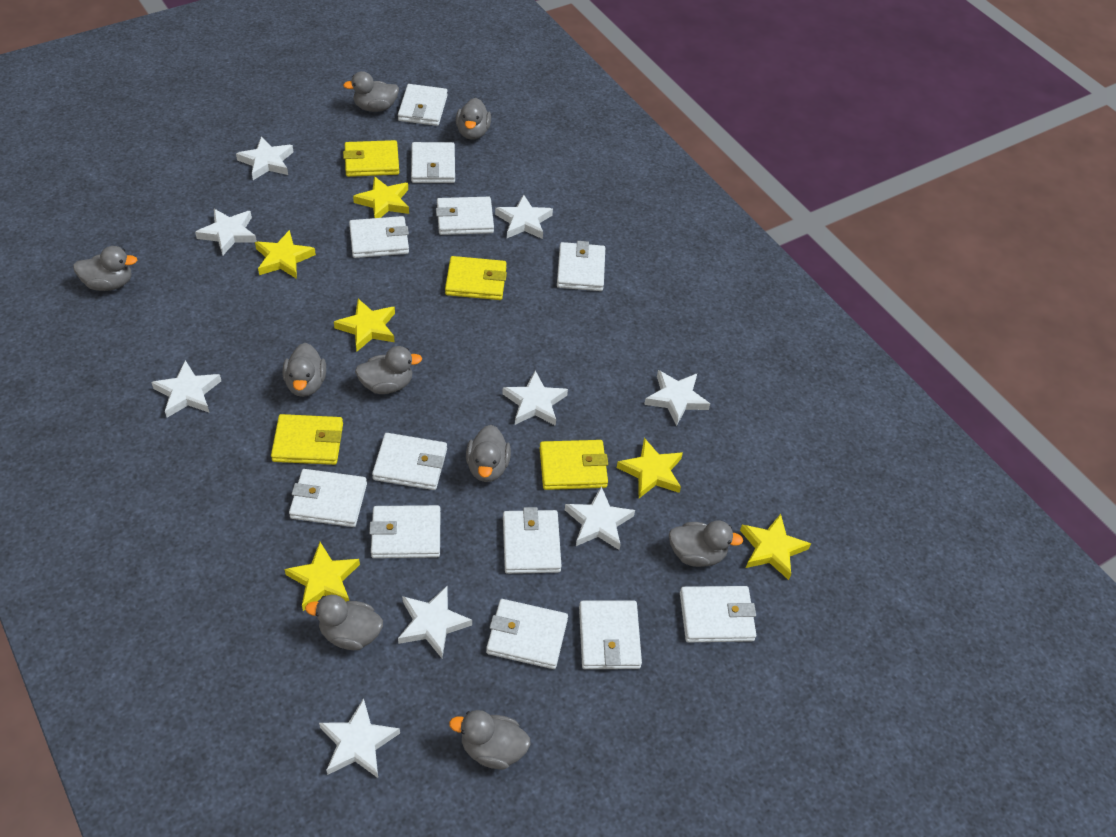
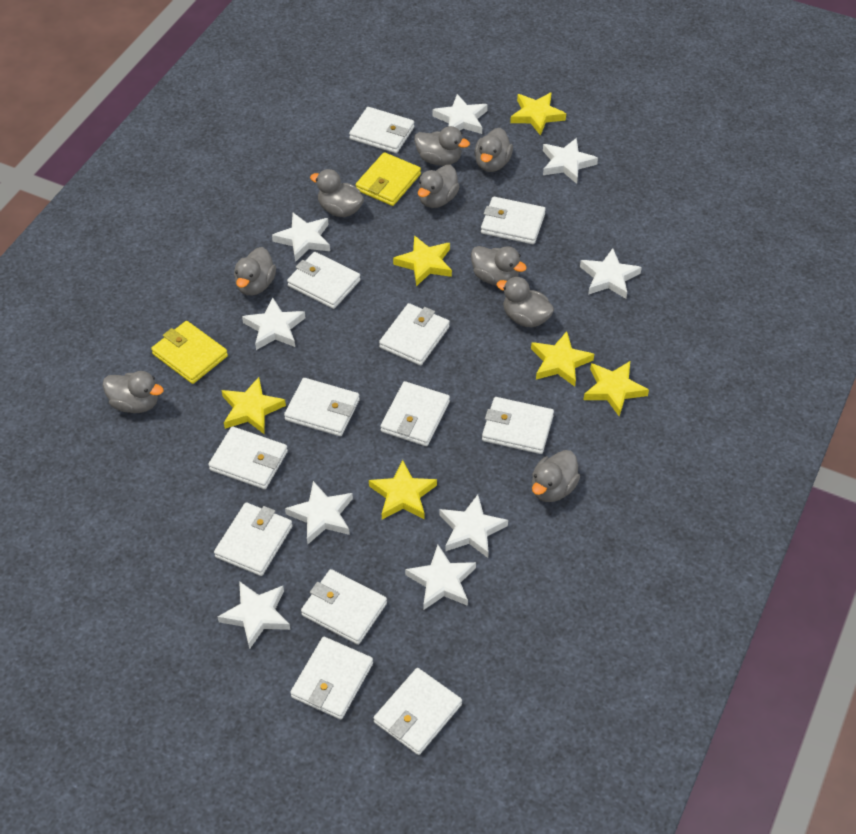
yellow wallet: 4 -> 2

